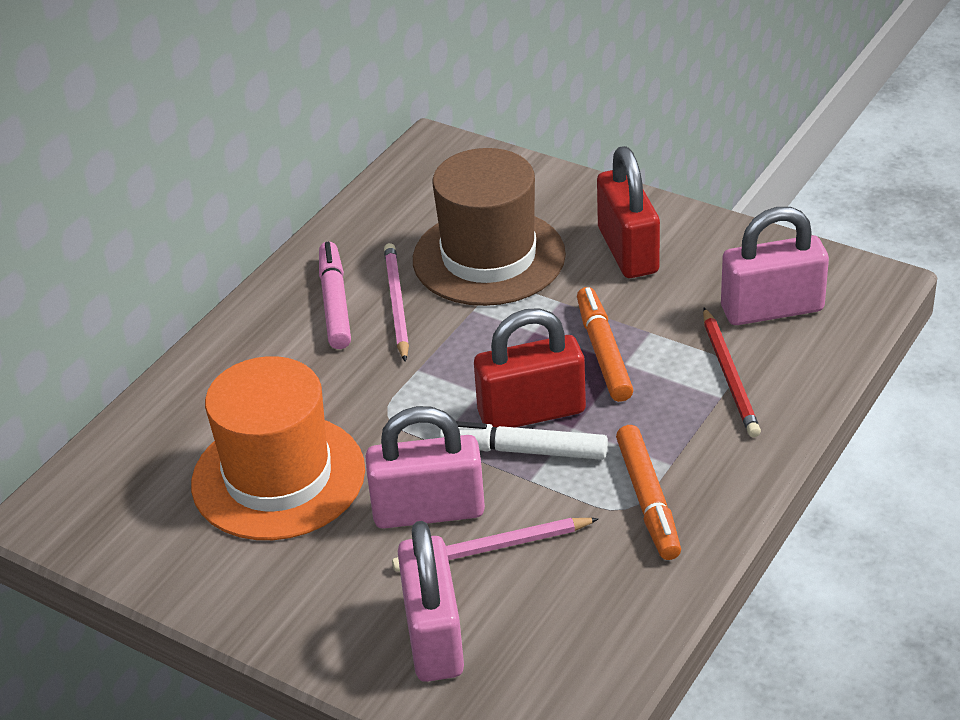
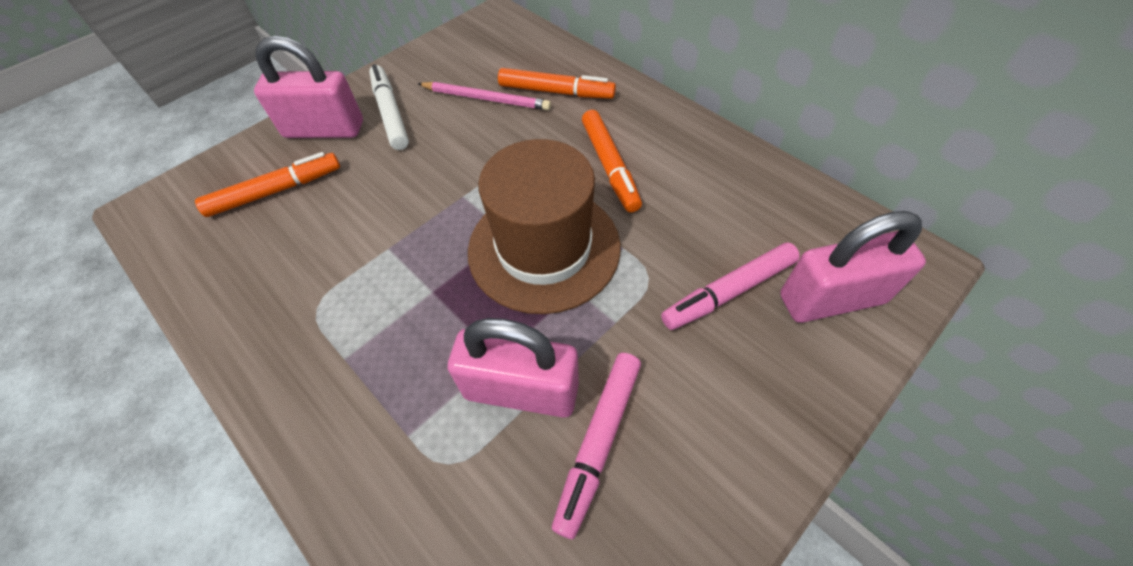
orange hat: 1 -> 0
orange marker: 2 -> 3
pink marker: 1 -> 2
pink pencil: 2 -> 1
red padlock: 2 -> 0
red pencil: 1 -> 0

